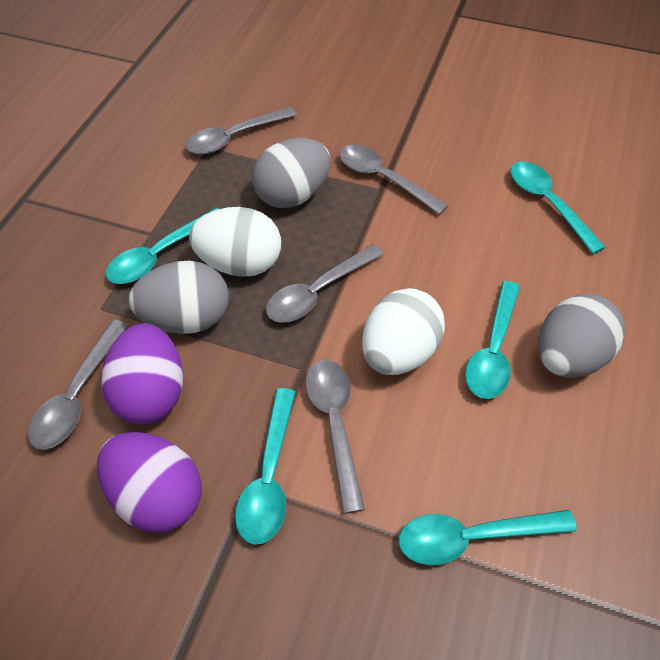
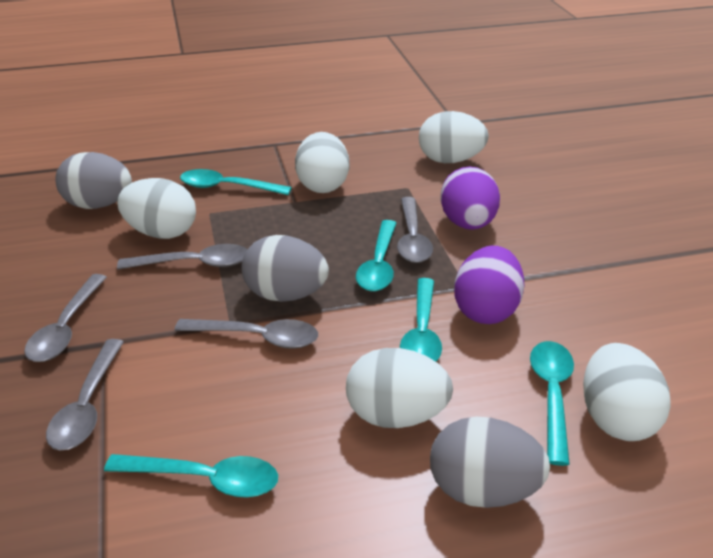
white egg: 2 -> 5

